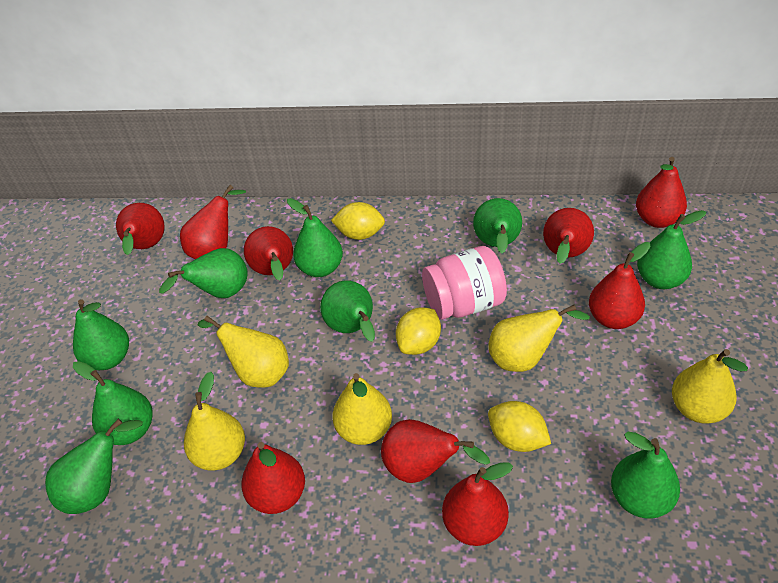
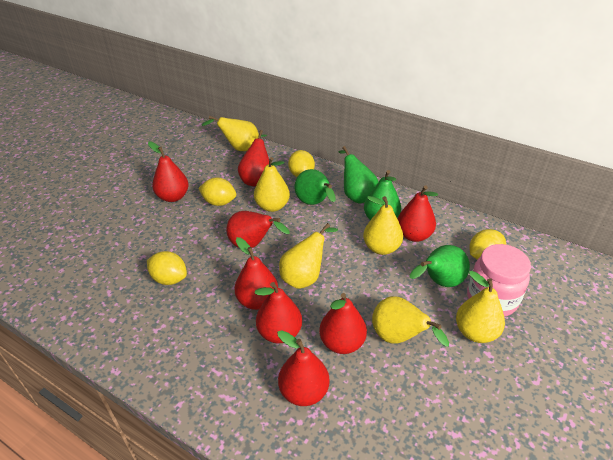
green pear: 9 -> 4
red pear: 9 -> 8
yellow lemon: 3 -> 4
yellow pear: 5 -> 6

